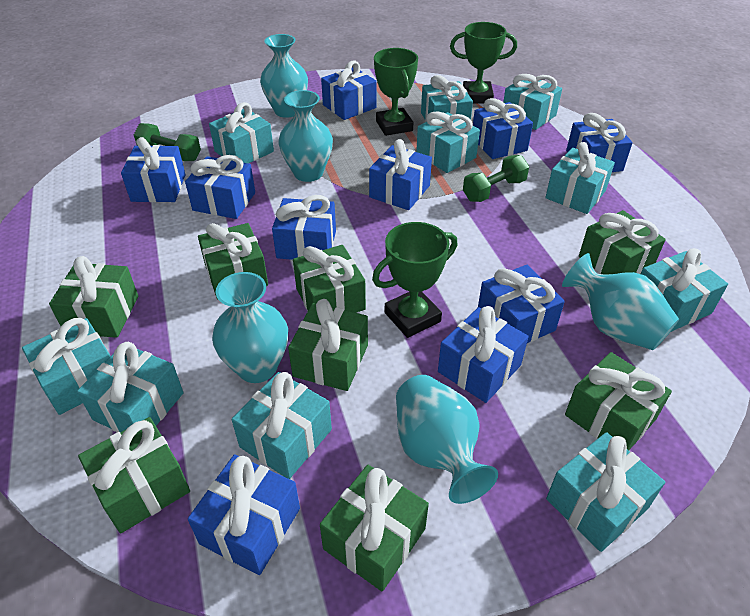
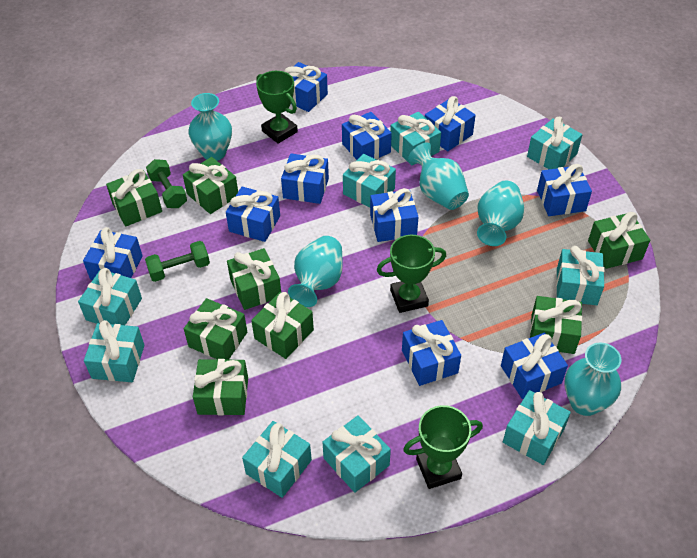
turquoise gift: 10 -> 9

